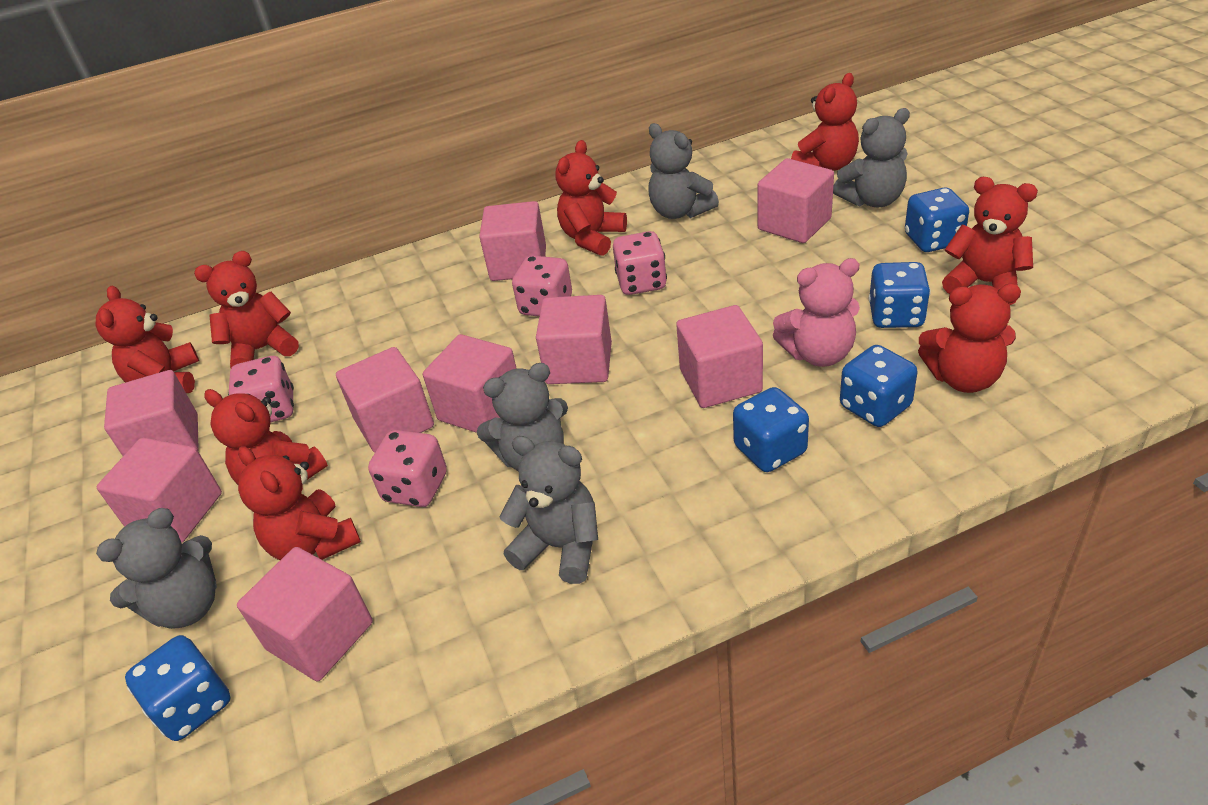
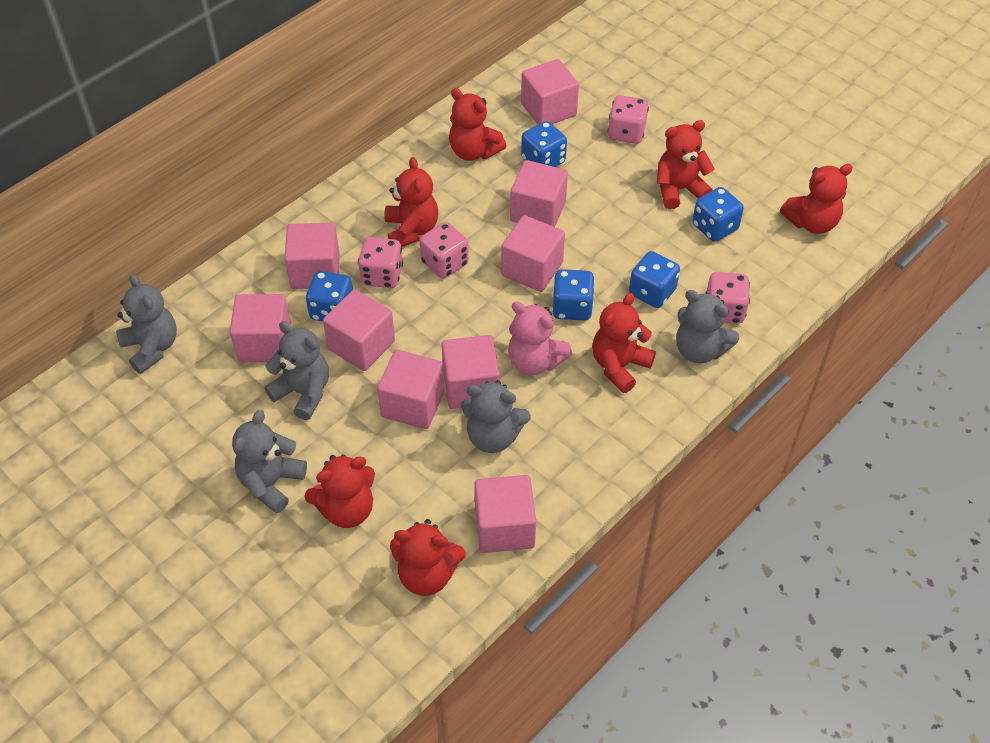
red teddy bear: 8 -> 7

